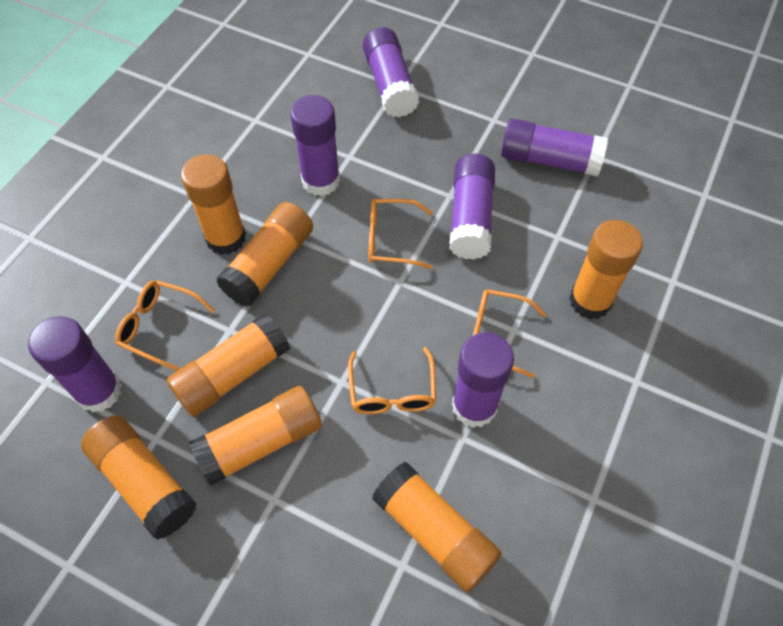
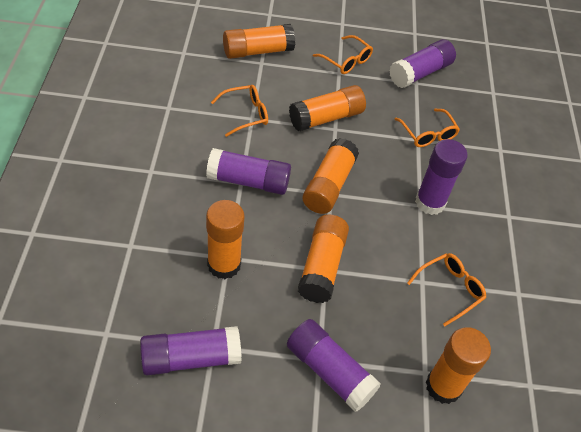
orange glue stick: 7 -> 6
purple glue stick: 6 -> 5

